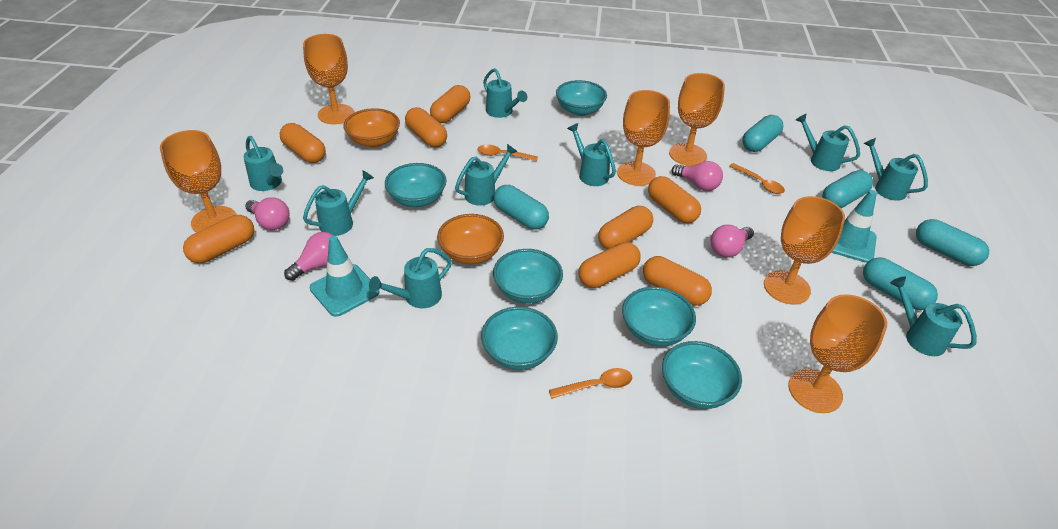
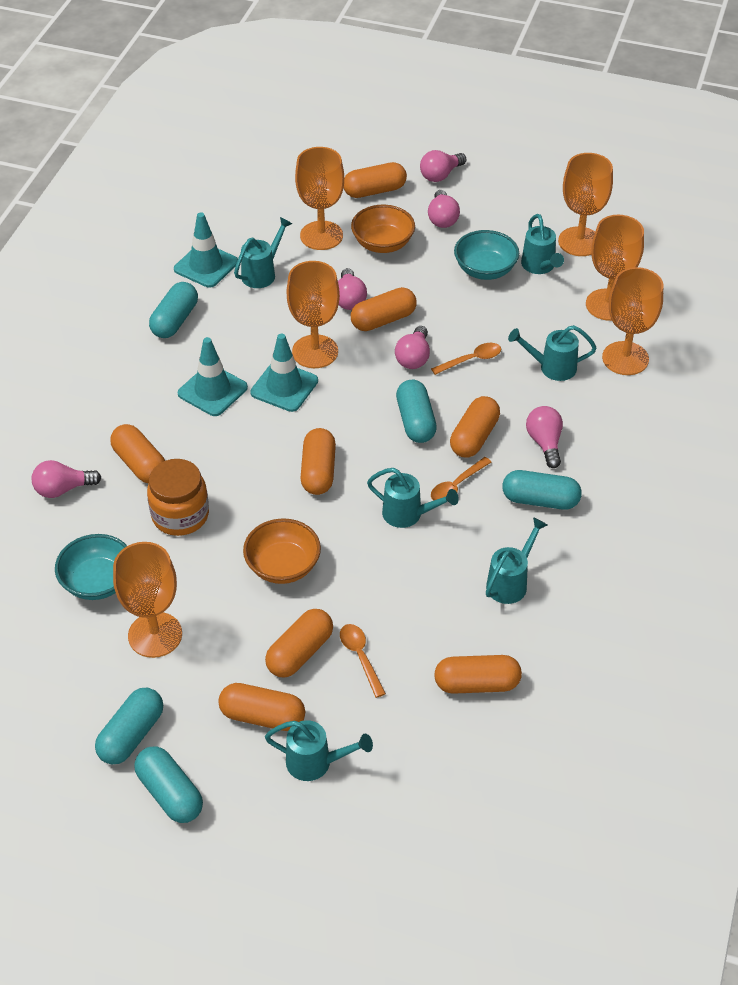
orange jar: 0 -> 1
pink light bulb: 4 -> 6
turquoise bowl: 6 -> 2
turquoise traffic cone: 2 -> 3
turquoise watering can: 9 -> 6

